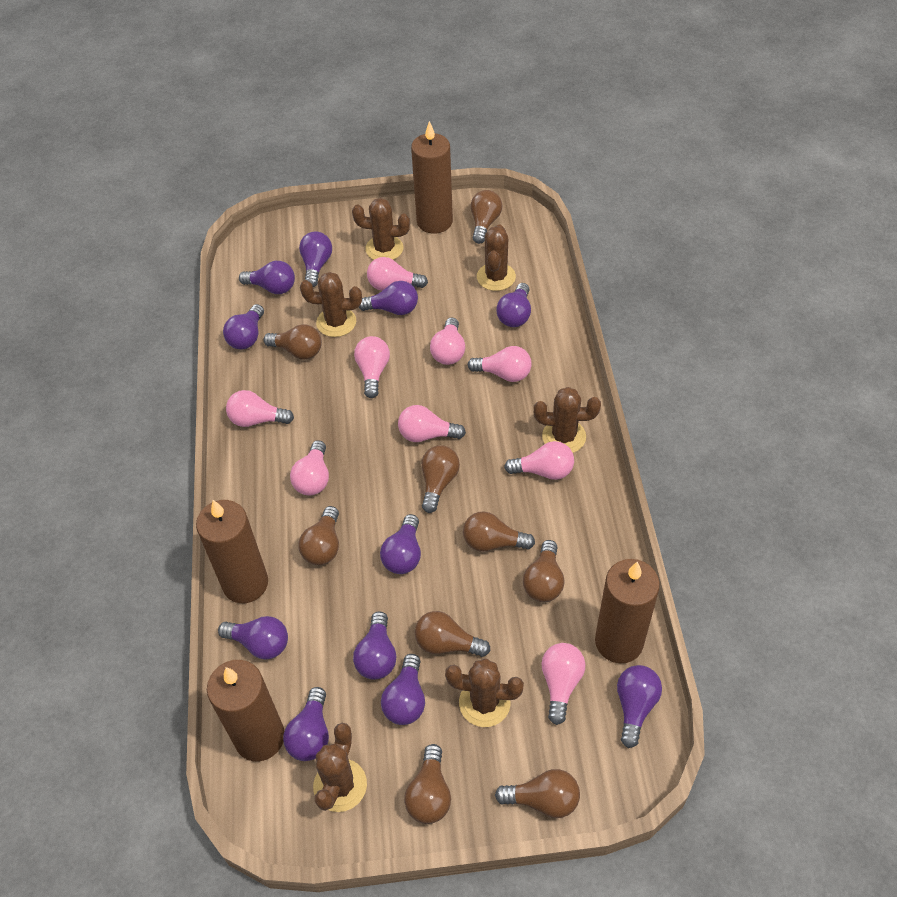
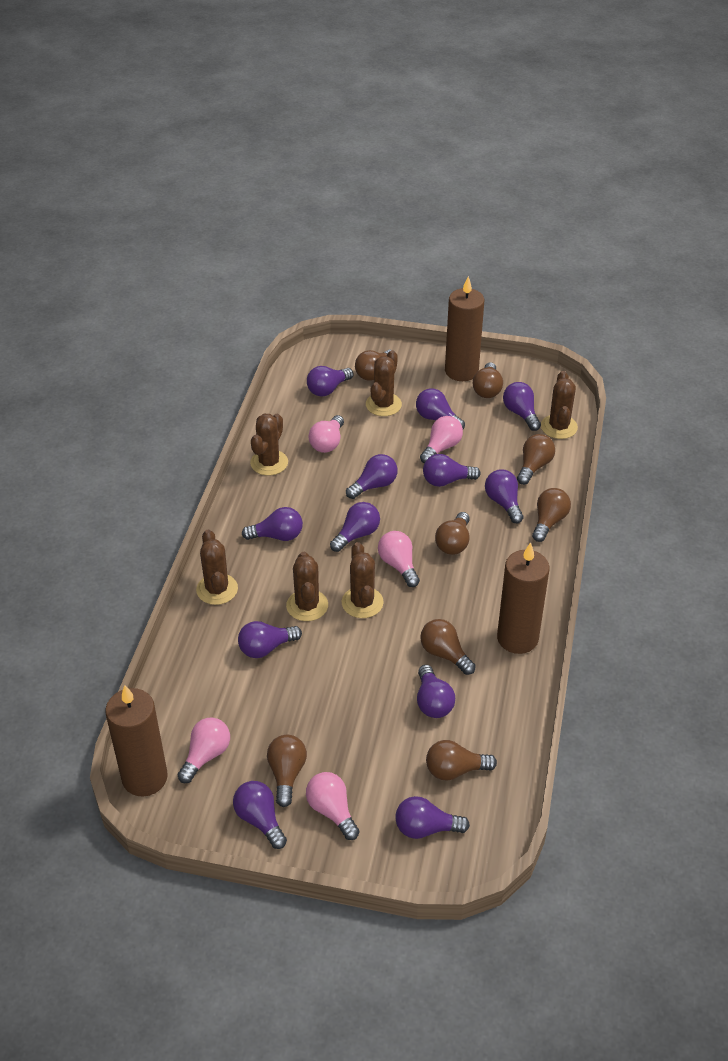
brown candle: 4 -> 3
brown light bulb: 9 -> 8
pink light bulb: 9 -> 5
purple light bulb: 11 -> 12

